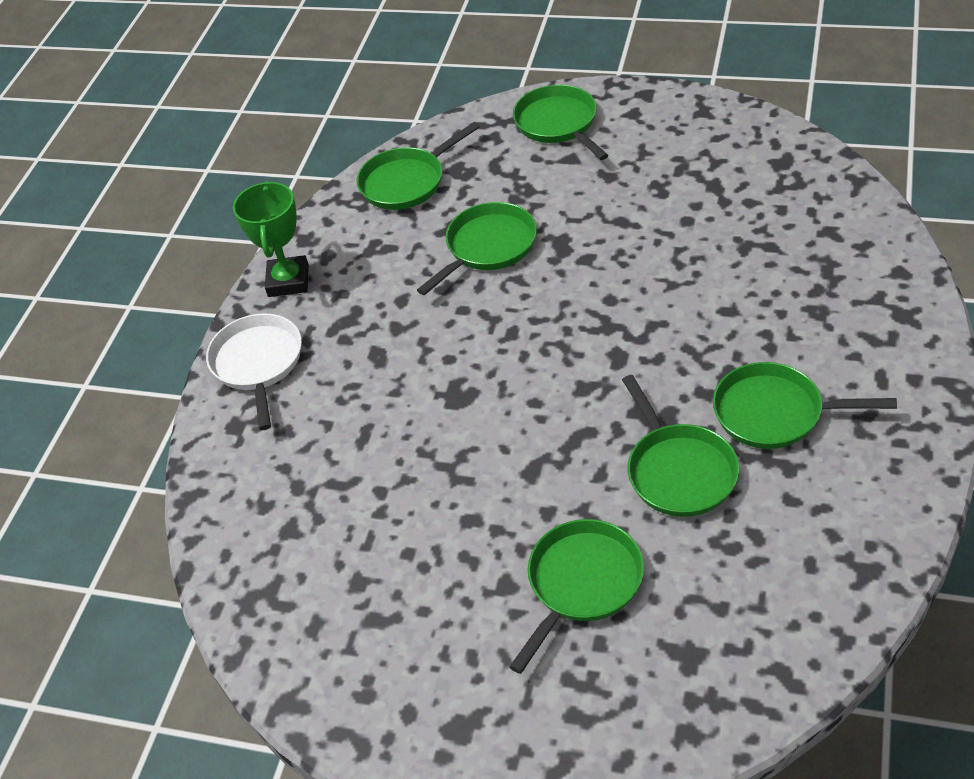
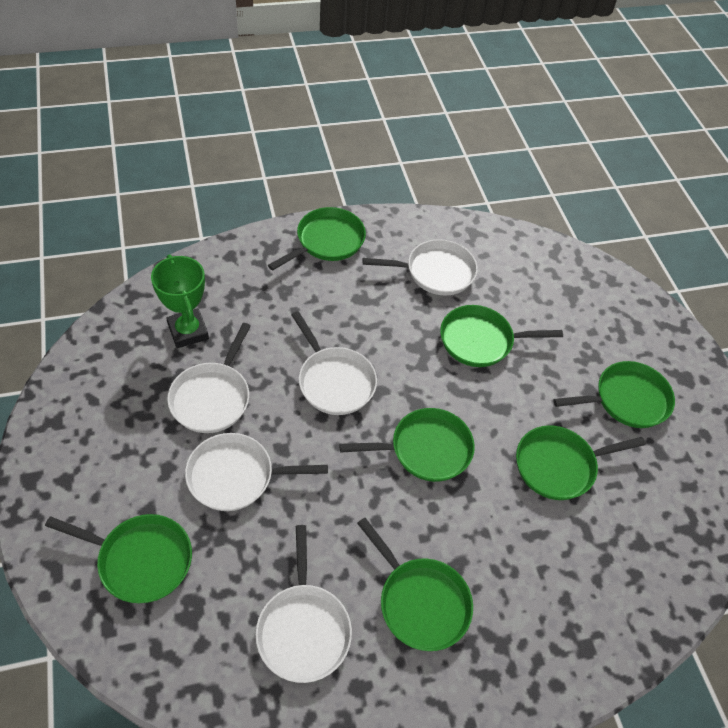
green pan: 6 -> 7
white pan: 1 -> 5

